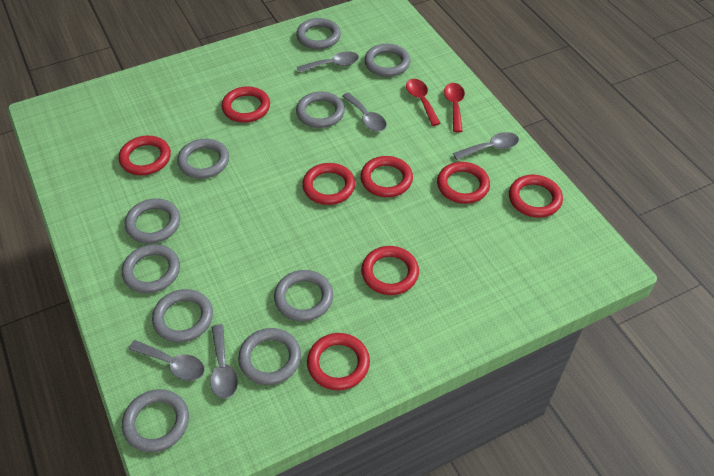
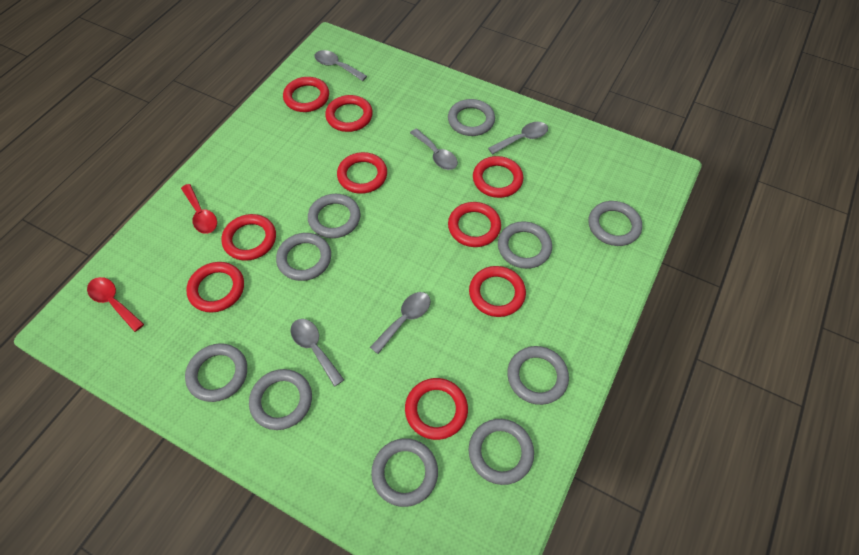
red ring: 8 -> 9

